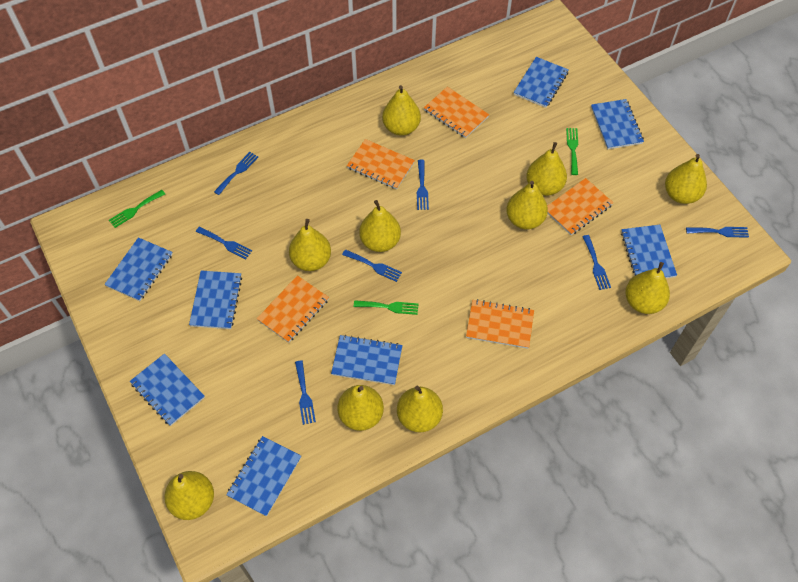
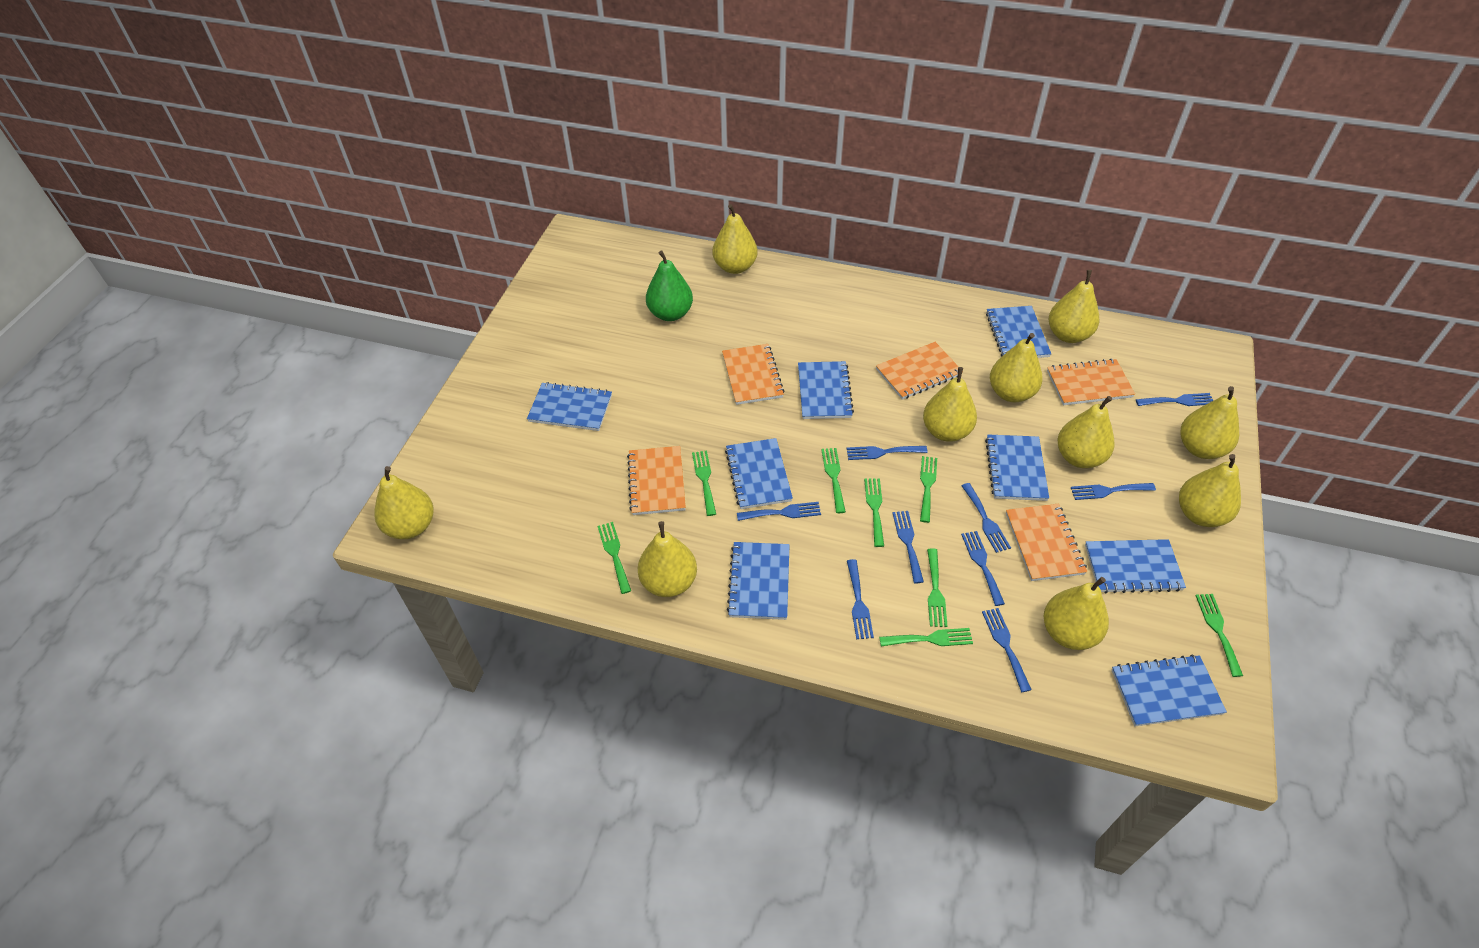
blue fork: 7 -> 9
green fork: 3 -> 8
green pear: 0 -> 1

